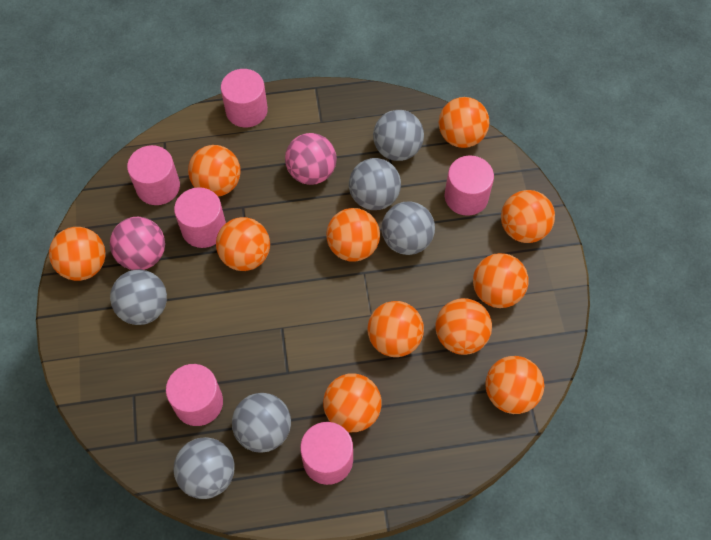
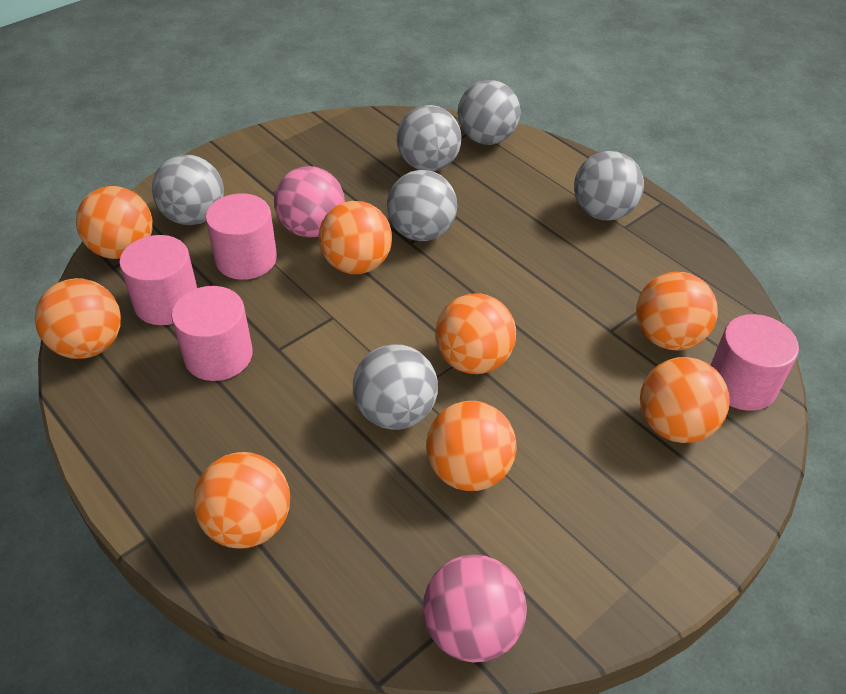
orange ball: 11 -> 8
pink cylinder: 6 -> 4

